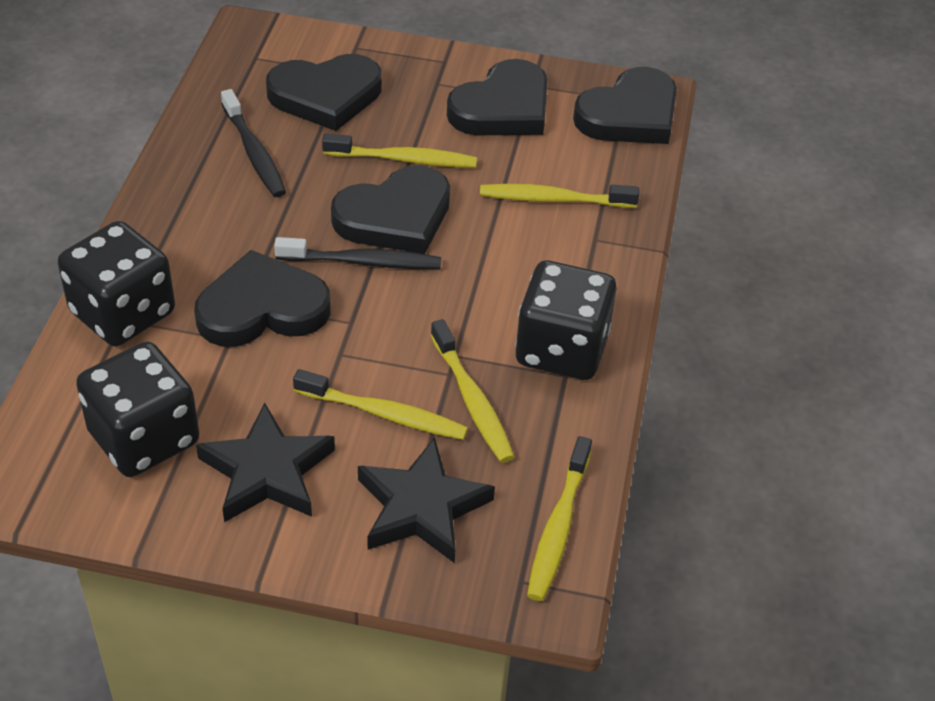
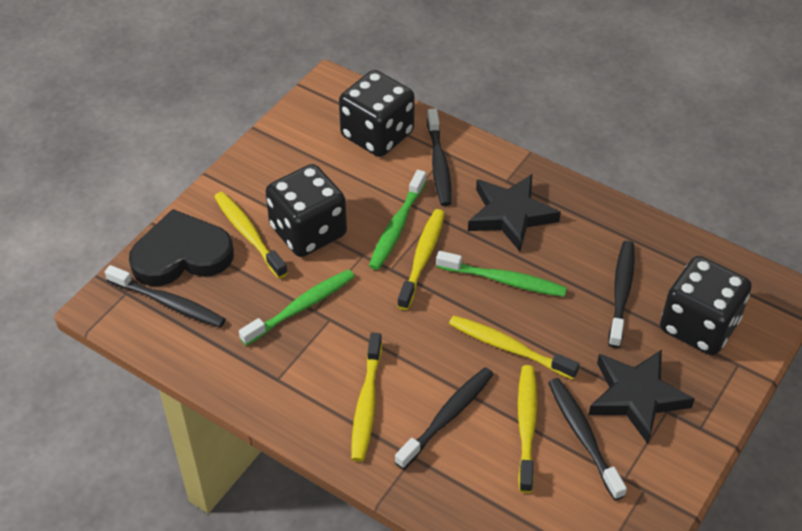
black heart: 5 -> 1
black toothbrush: 2 -> 5
green toothbrush: 0 -> 3

